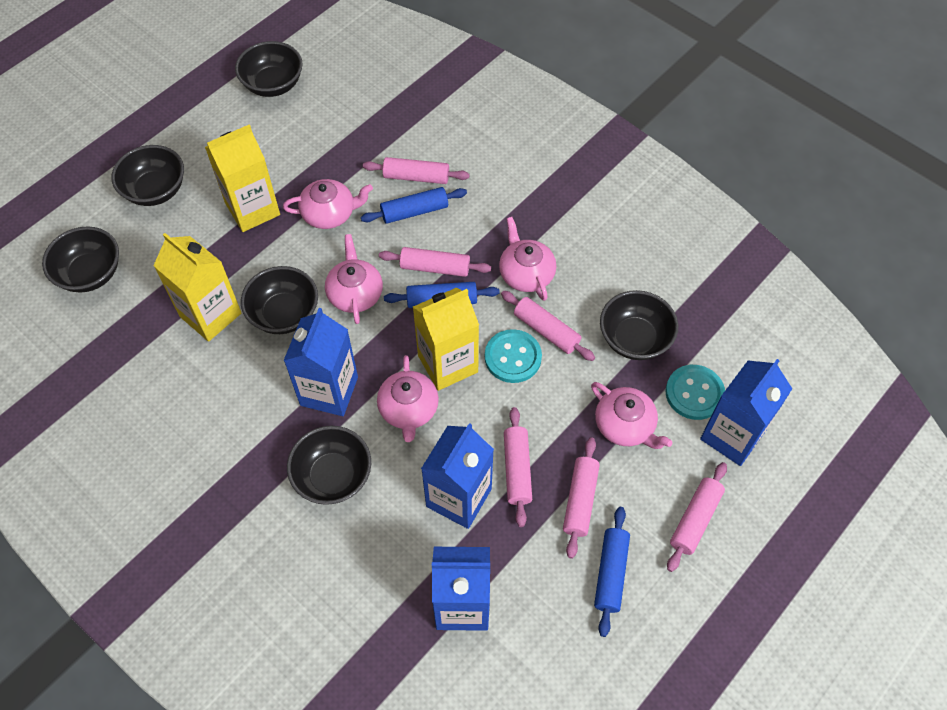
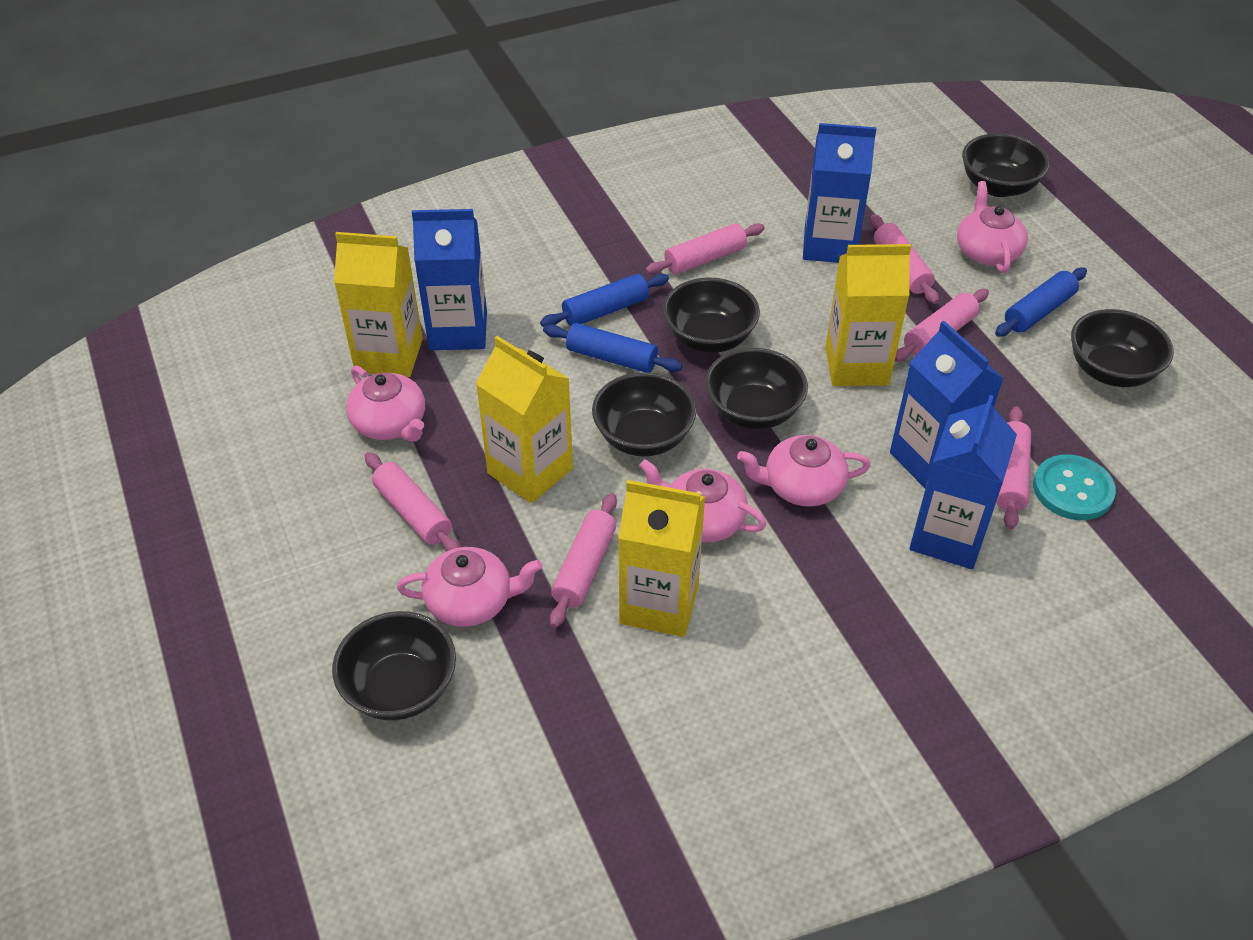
turquoise button: 2 -> 1
yellow carton: 3 -> 4

